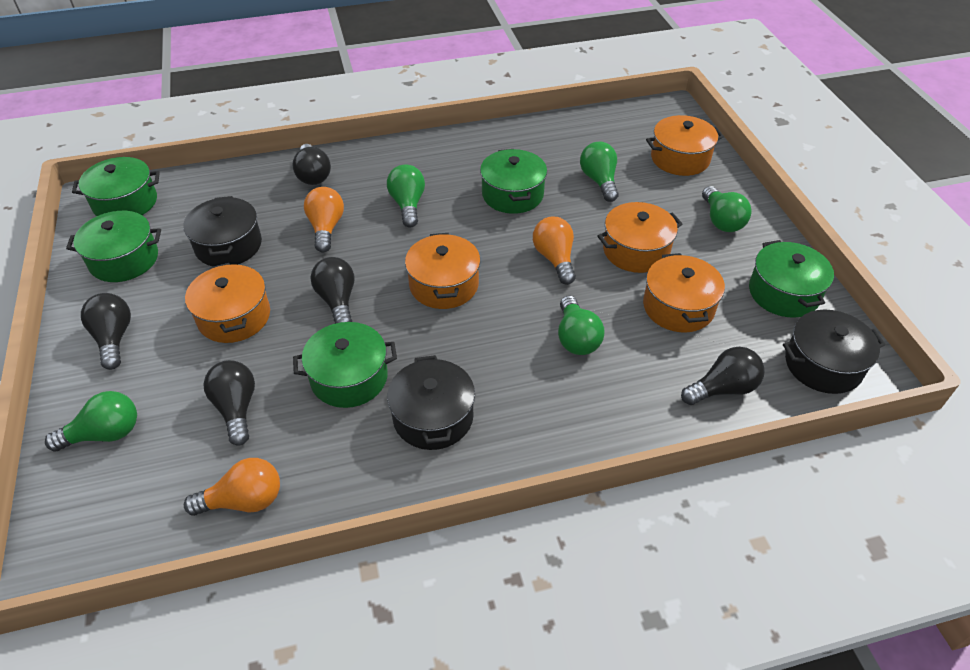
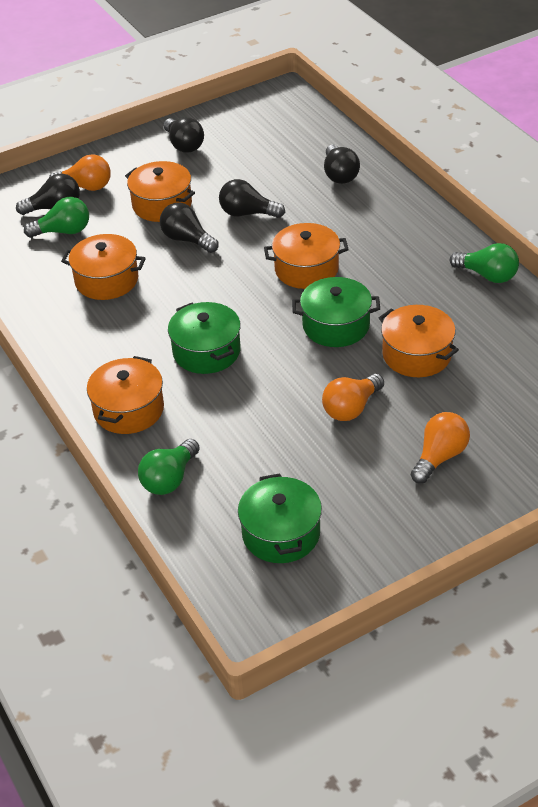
black pot: 3 -> 0
green light bulb: 5 -> 3
green pot: 5 -> 3

